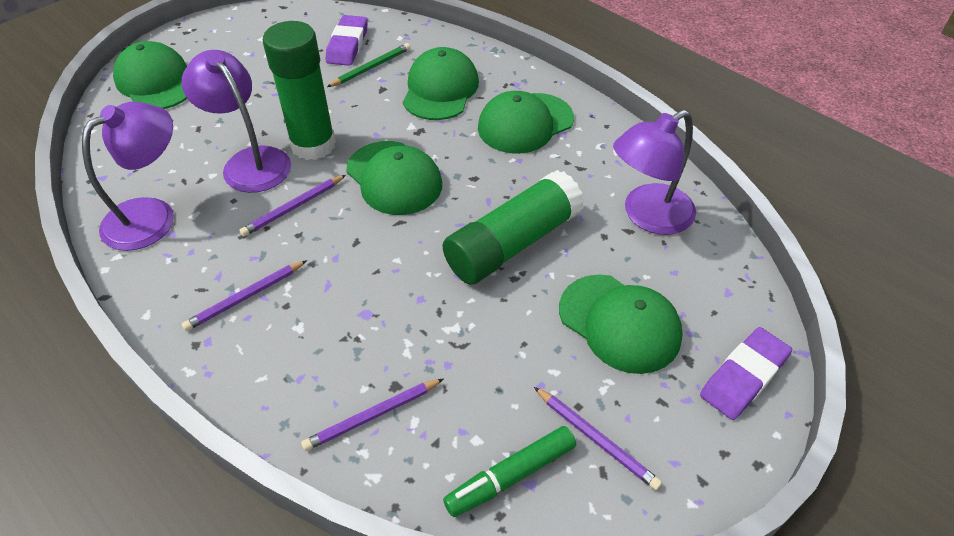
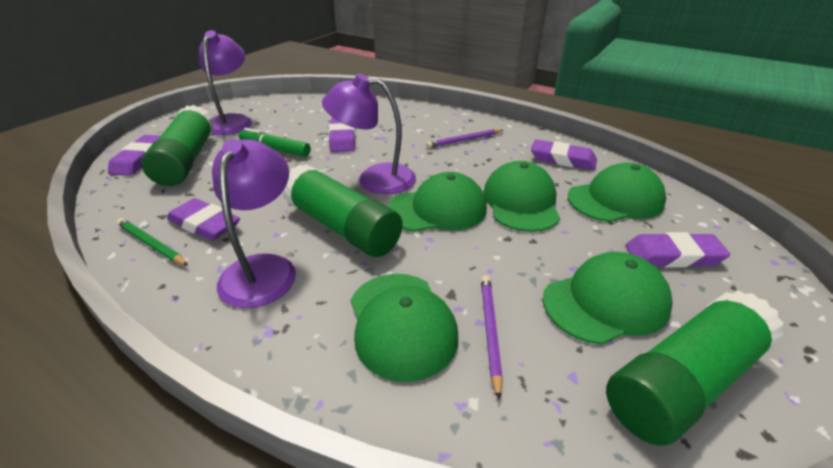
green glue stick: 2 -> 3
purple eraser: 2 -> 5
purple pencil: 4 -> 2

